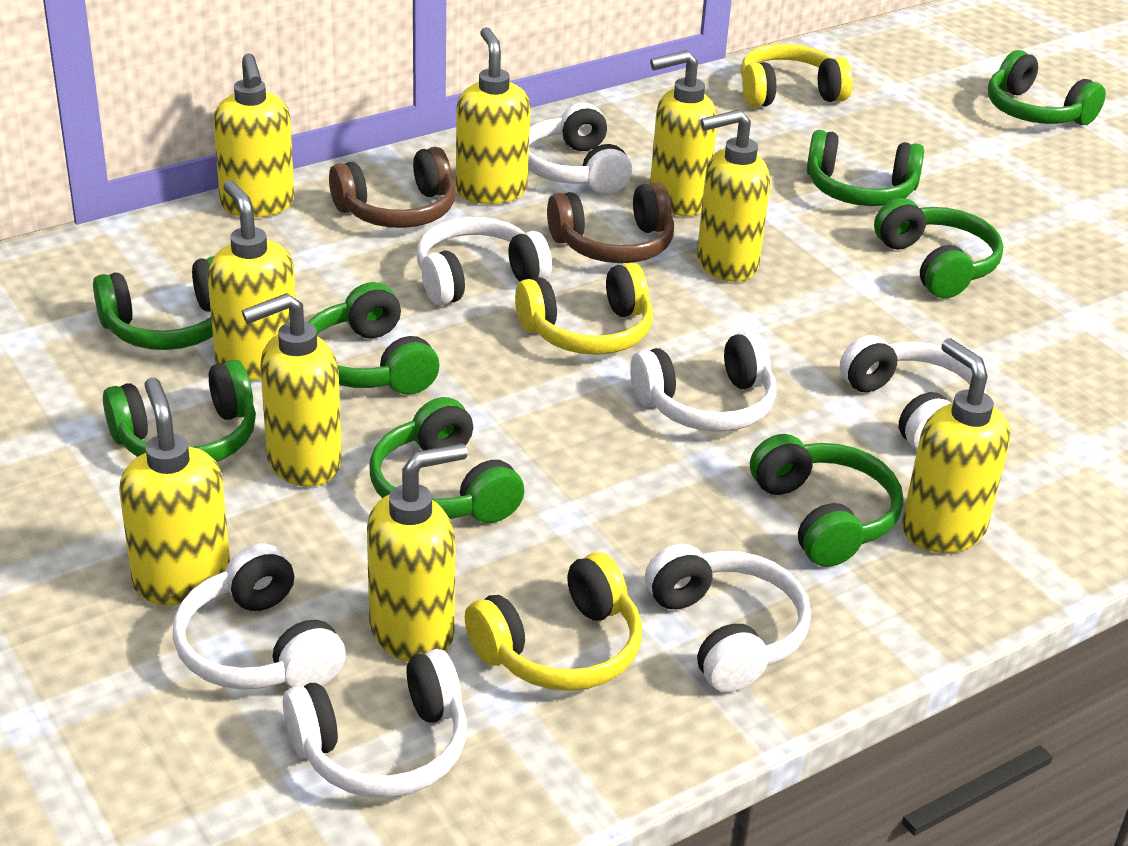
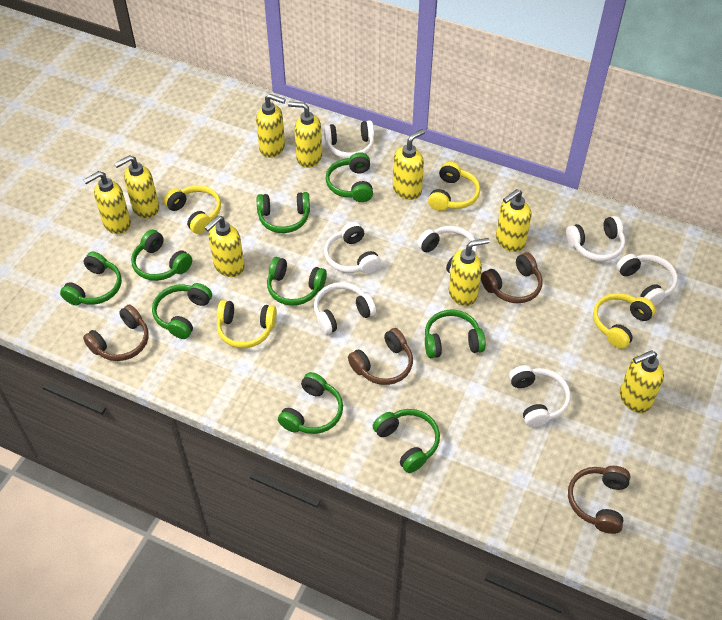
brown headphones: 2 -> 4
green headphones: 8 -> 9
yellow headphones: 3 -> 4

